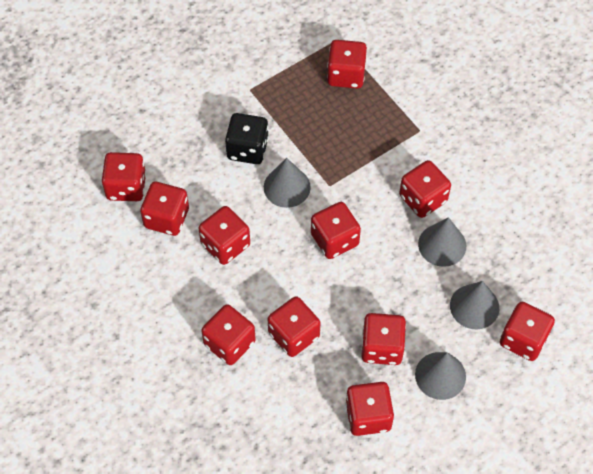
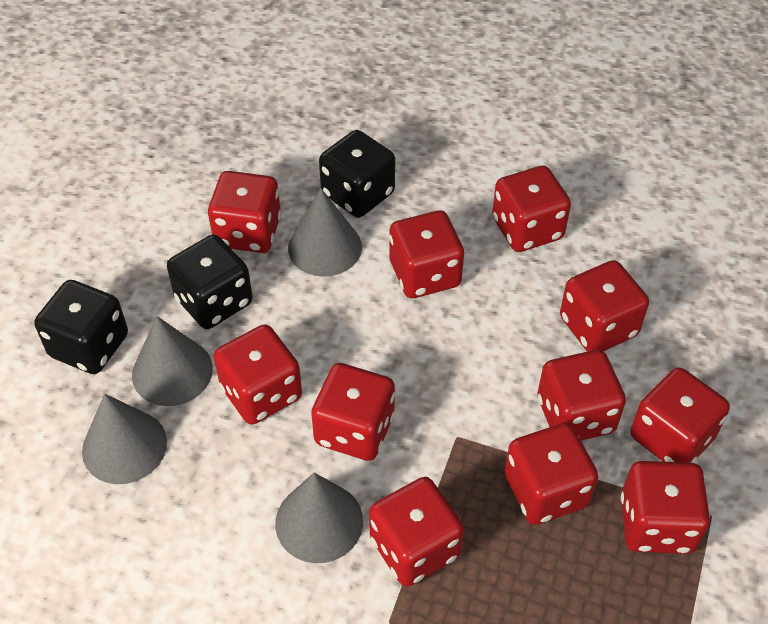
black dice: 1 -> 3

